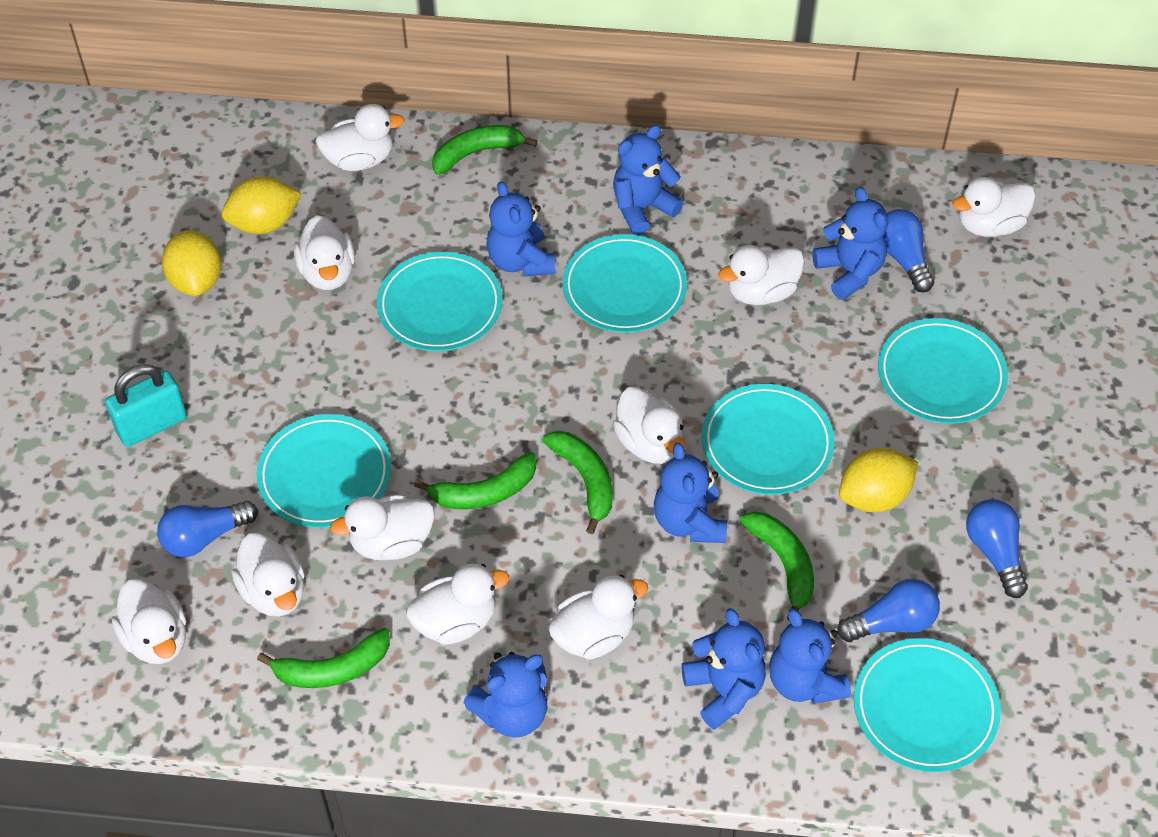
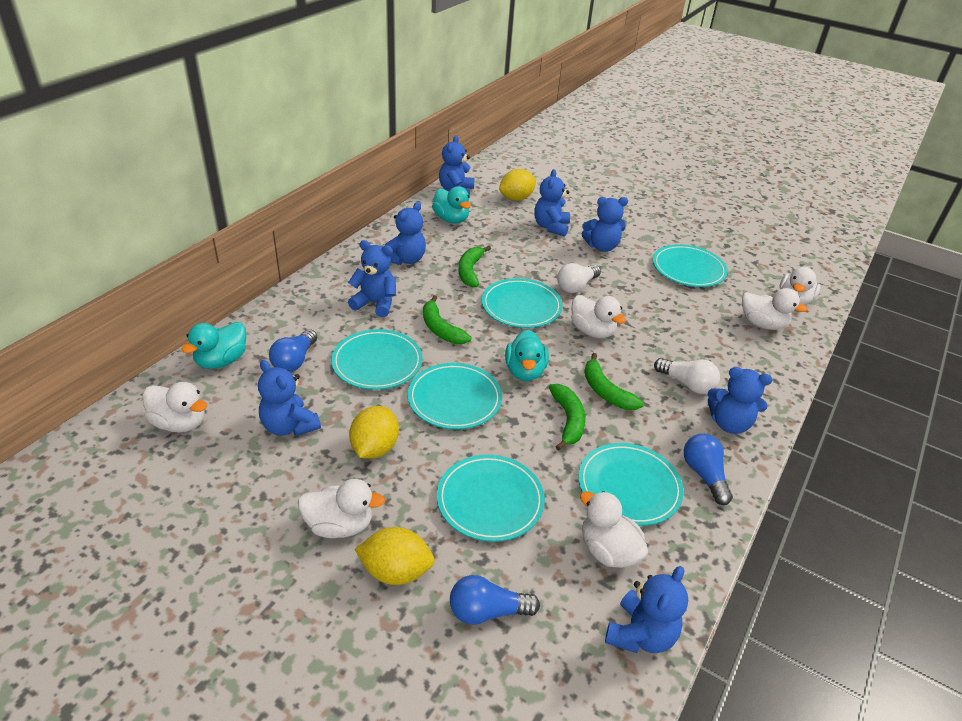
blue light bulb: 4 -> 3
blue teddy bear: 7 -> 8
green banana: 5 -> 4
turquoise duck: 0 -> 3
turquoise padlock: 1 -> 0
white duck: 10 -> 6
white light bulb: 0 -> 2

